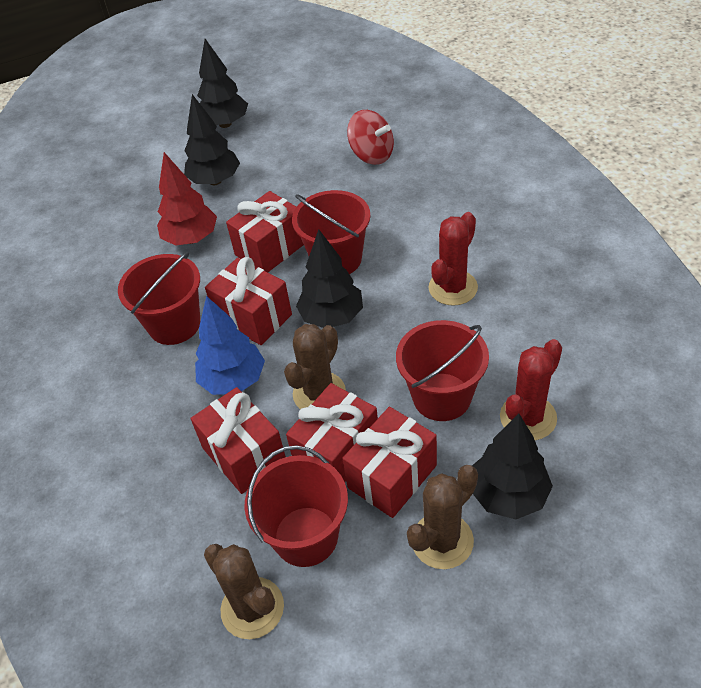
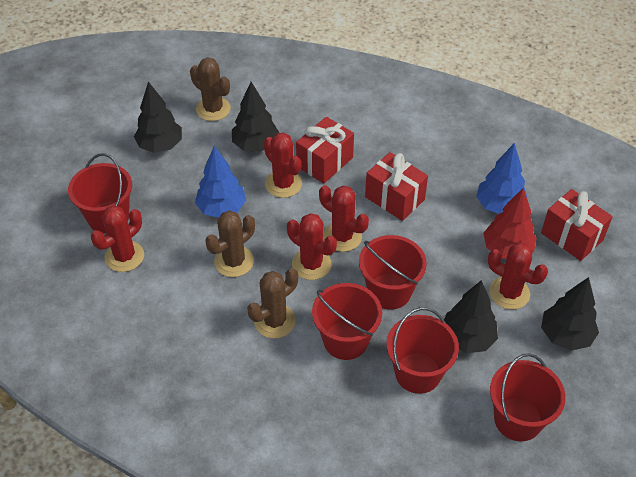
blue tree: 1 -> 2
red bucket: 4 -> 5
red cactus: 2 -> 5
red gift: 5 -> 3
red spinning top: 1 -> 0

